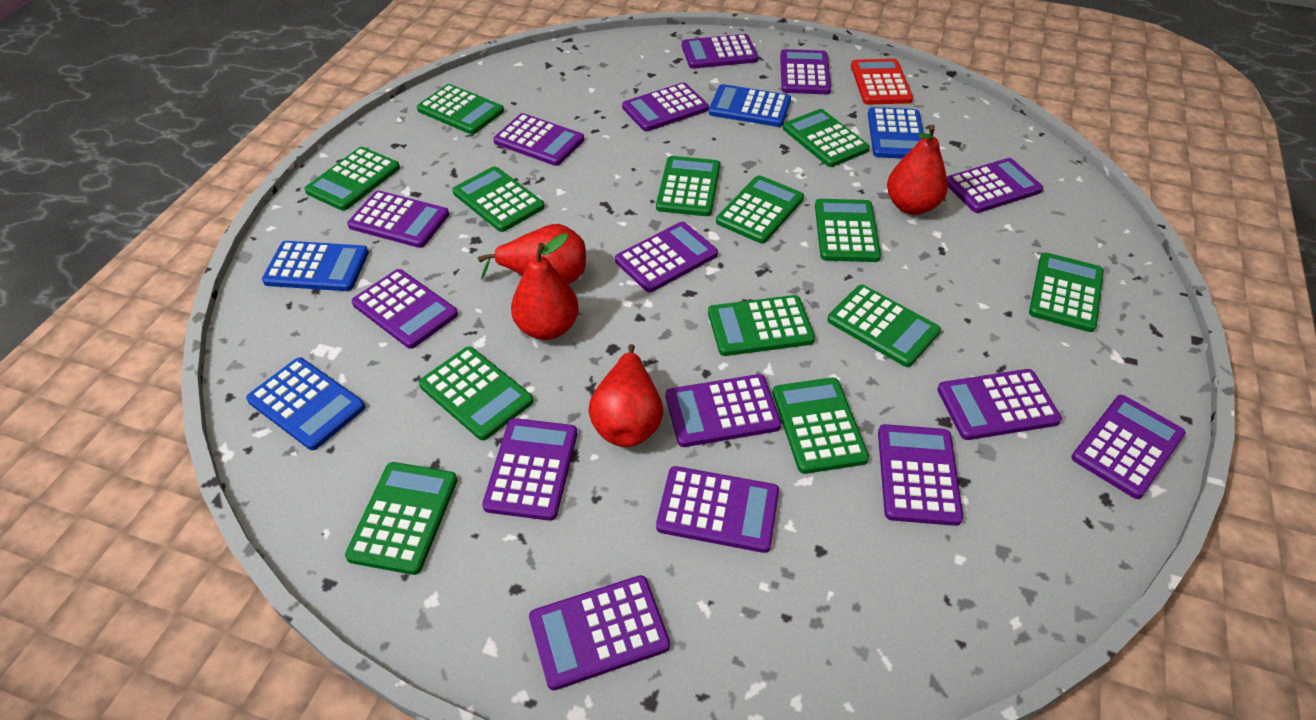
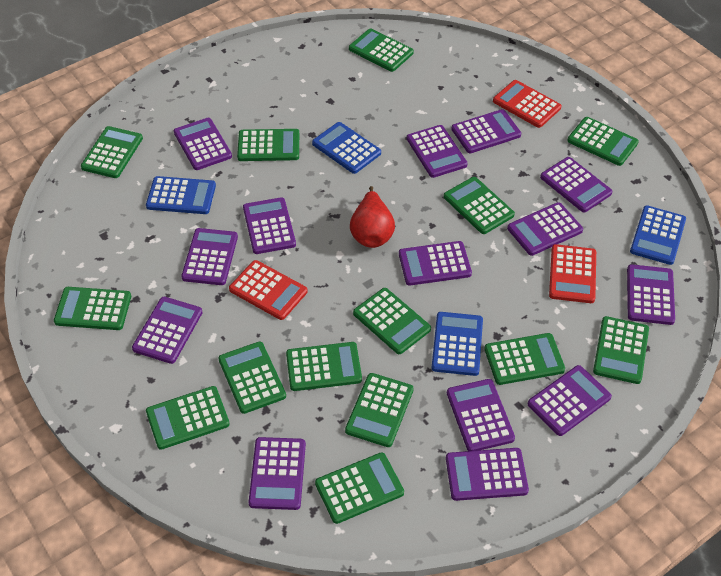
green calculator: 13 -> 14
purple calculator: 15 -> 14
red calculator: 1 -> 3
red pear: 4 -> 1

